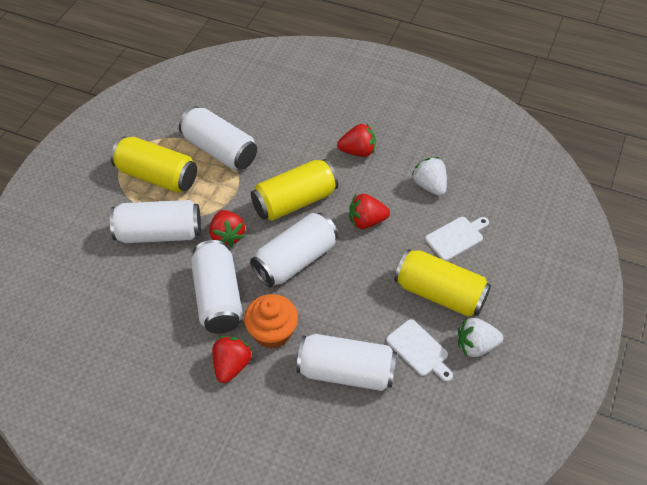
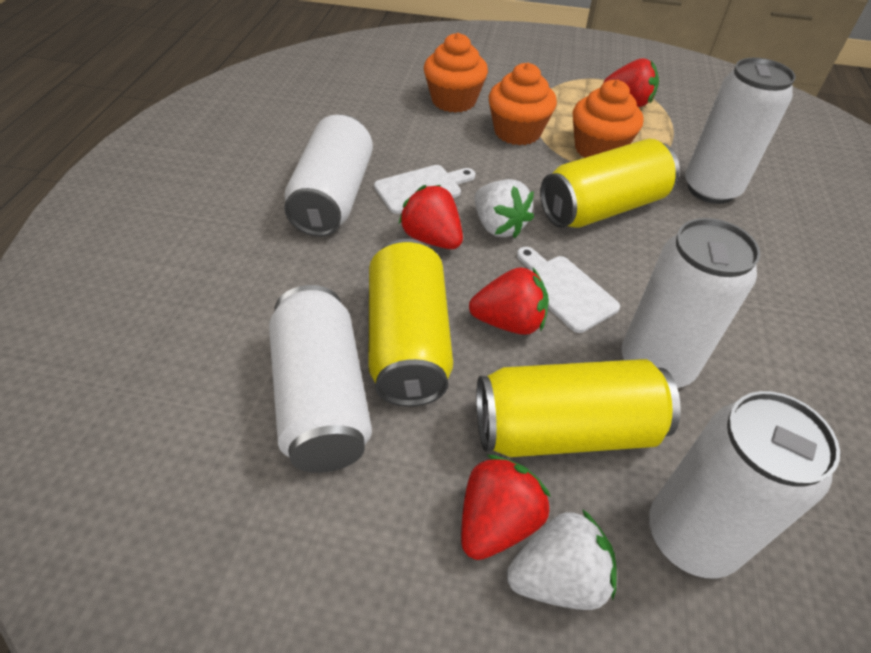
orange cupcake: 1 -> 3

